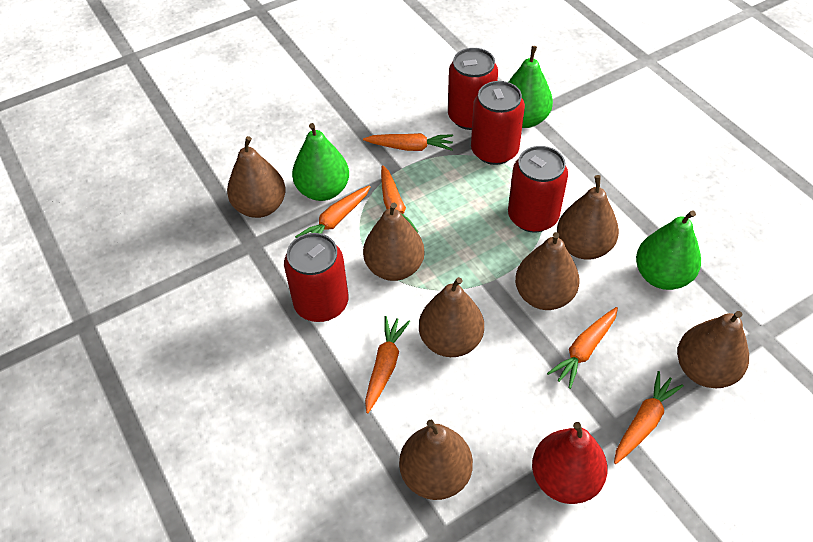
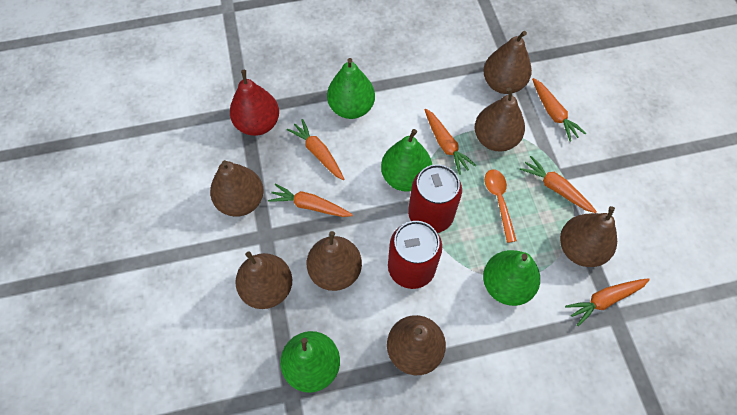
green pear: 3 -> 4
orange spoon: 0 -> 1
red can: 4 -> 2

